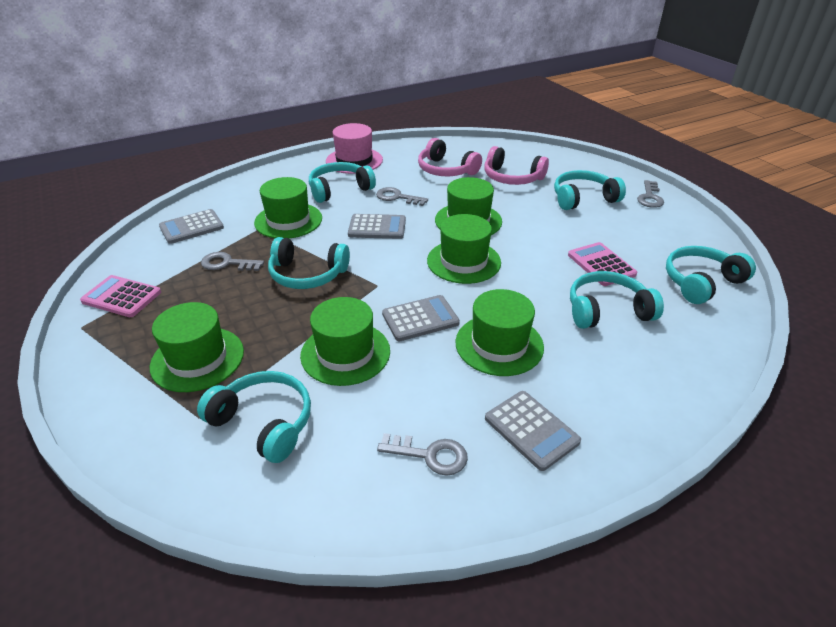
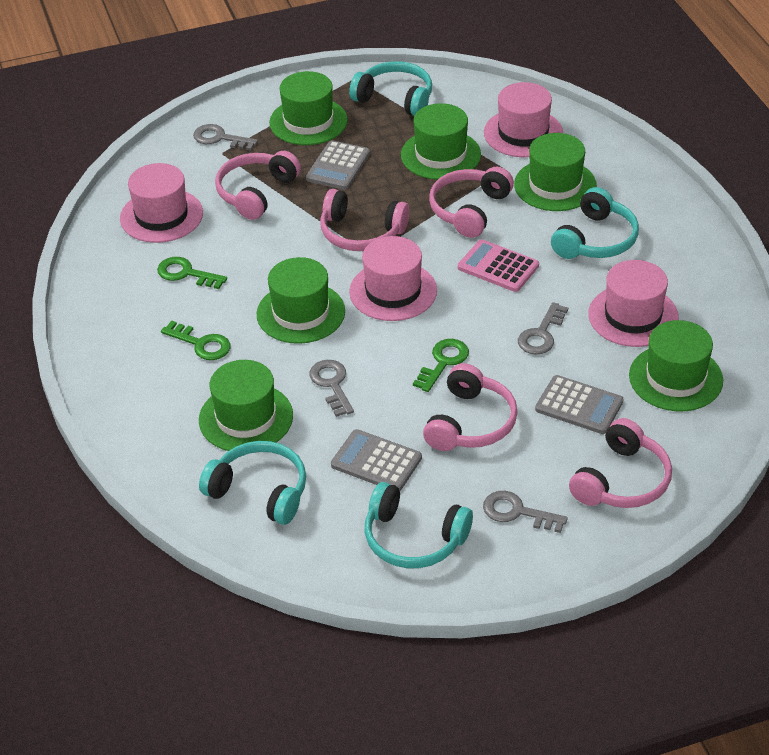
green key: 0 -> 3
grey calculator: 4 -> 3
pink calculator: 2 -> 1
pink hat: 1 -> 4
pink headphones: 2 -> 5
turquoise headphones: 6 -> 4

